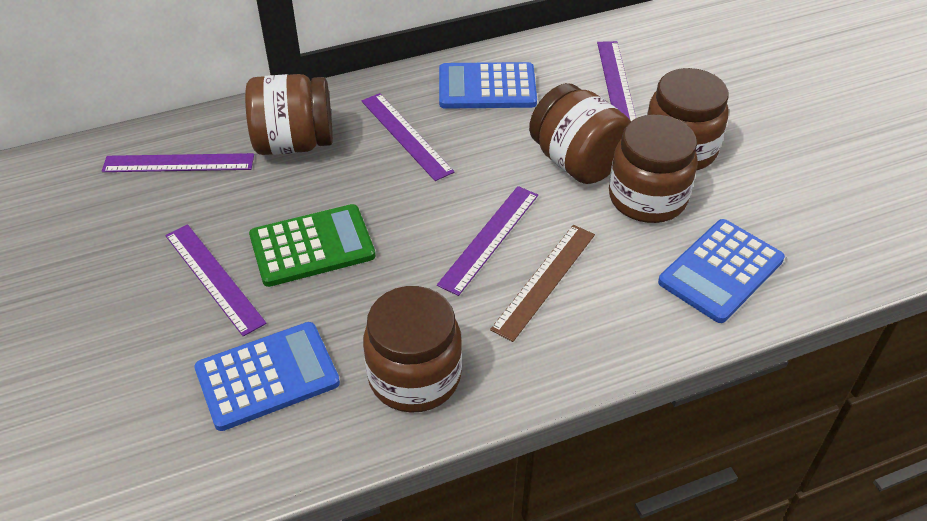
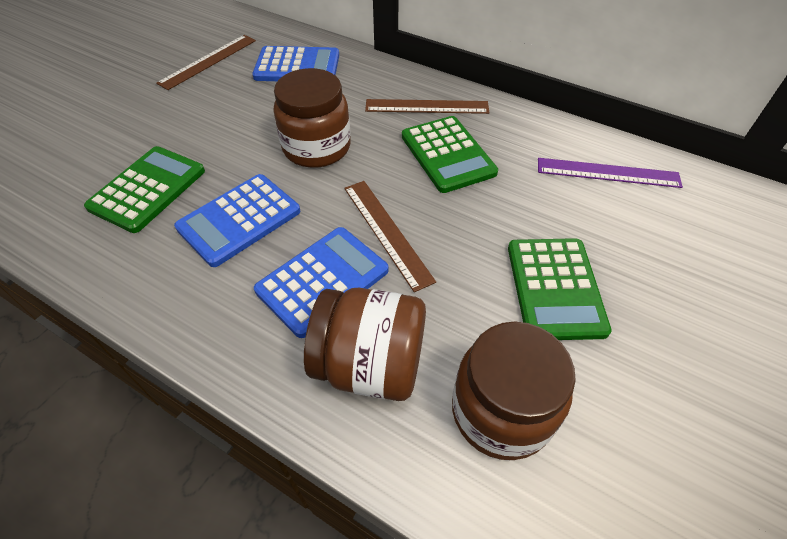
brown jar: 5 -> 3
brown ruler: 1 -> 3
green calculator: 1 -> 3
purple ruler: 5 -> 1

